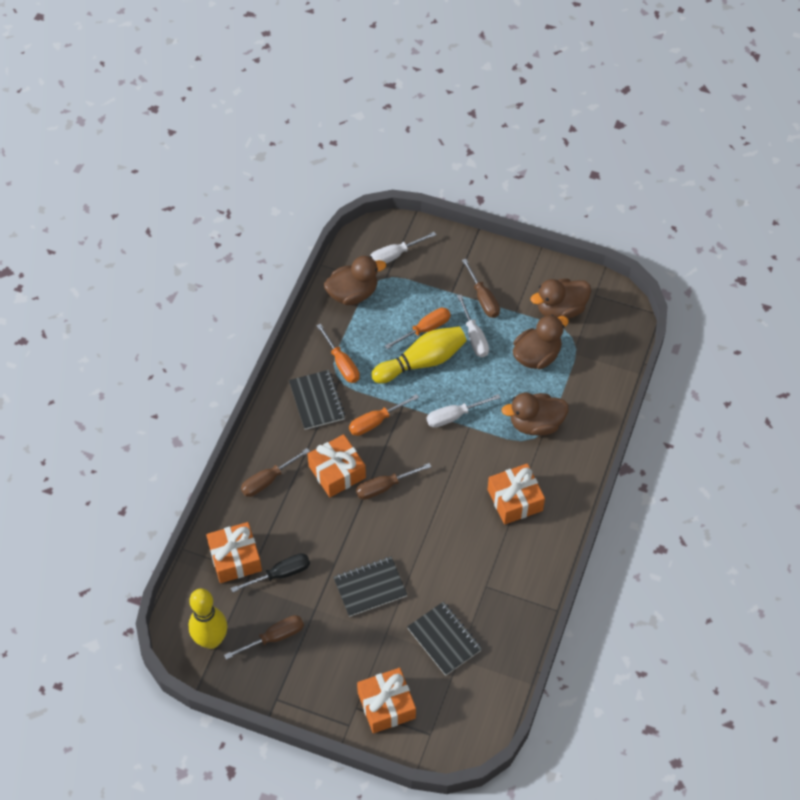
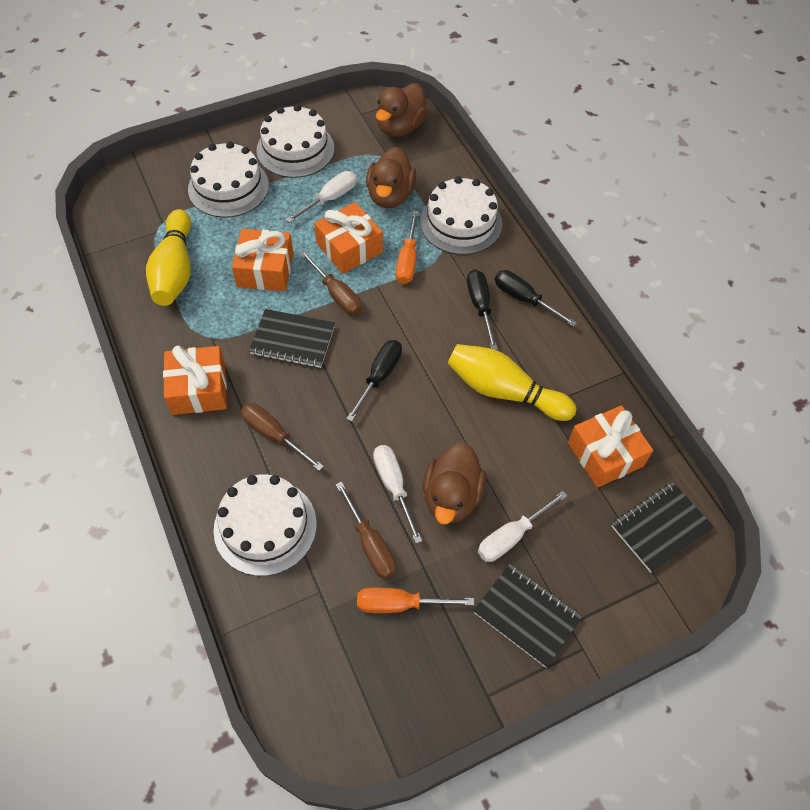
black screwdriver: 1 -> 3
brown duck: 4 -> 3
brown screwdriver: 4 -> 3
orange screwdriver: 3 -> 2
white cake: 0 -> 4

